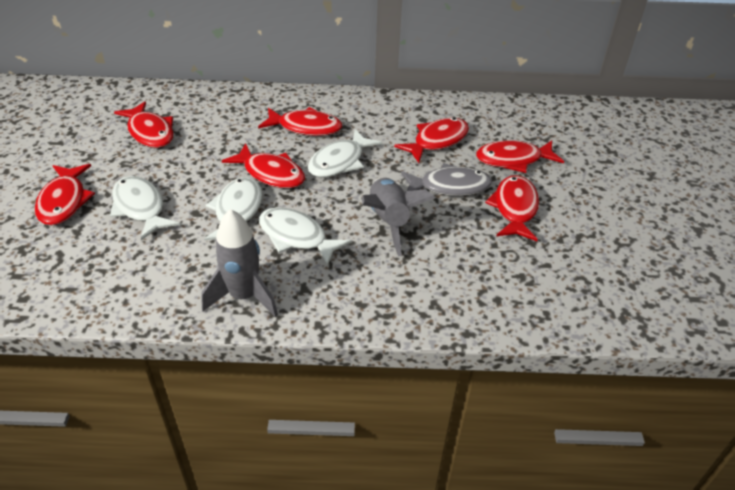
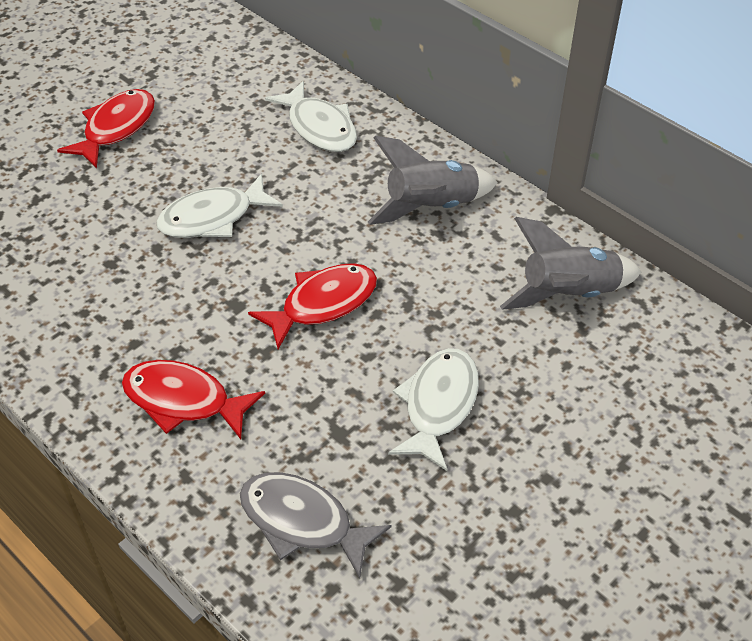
red fish: 7 -> 3
white fish: 4 -> 3

